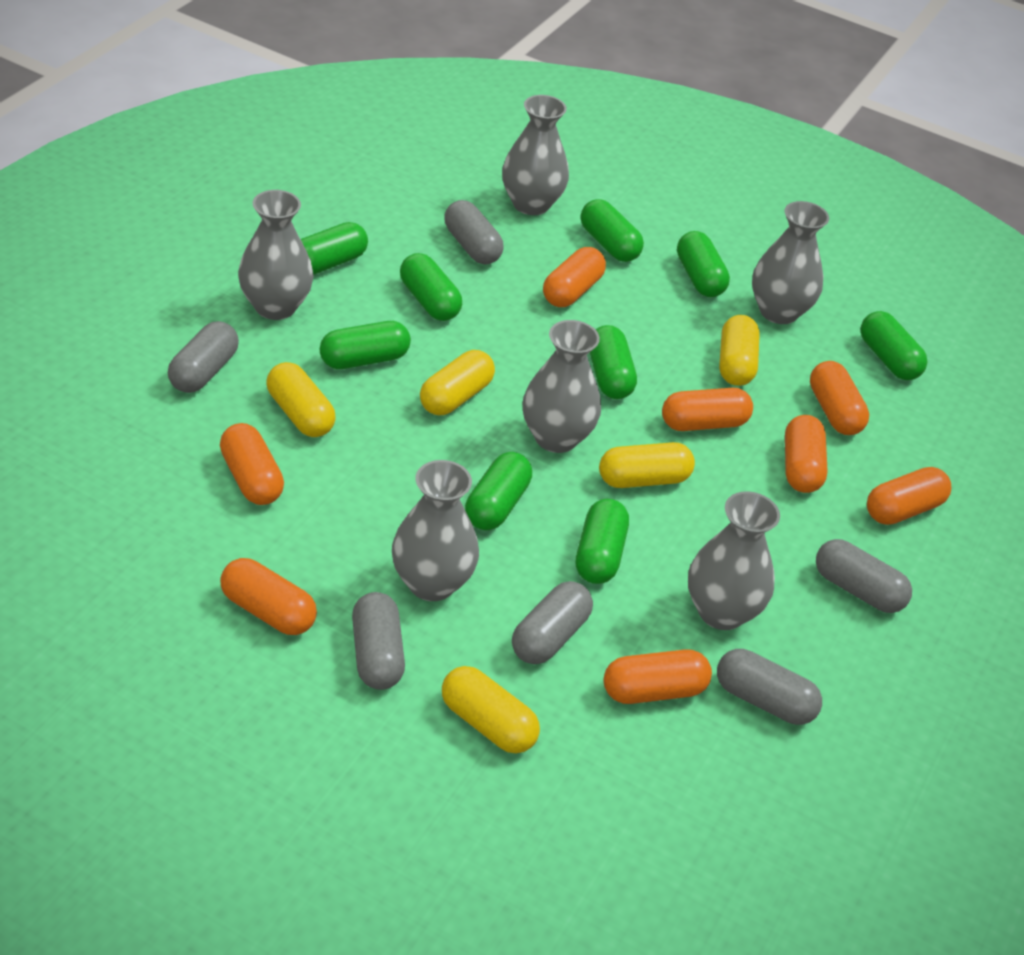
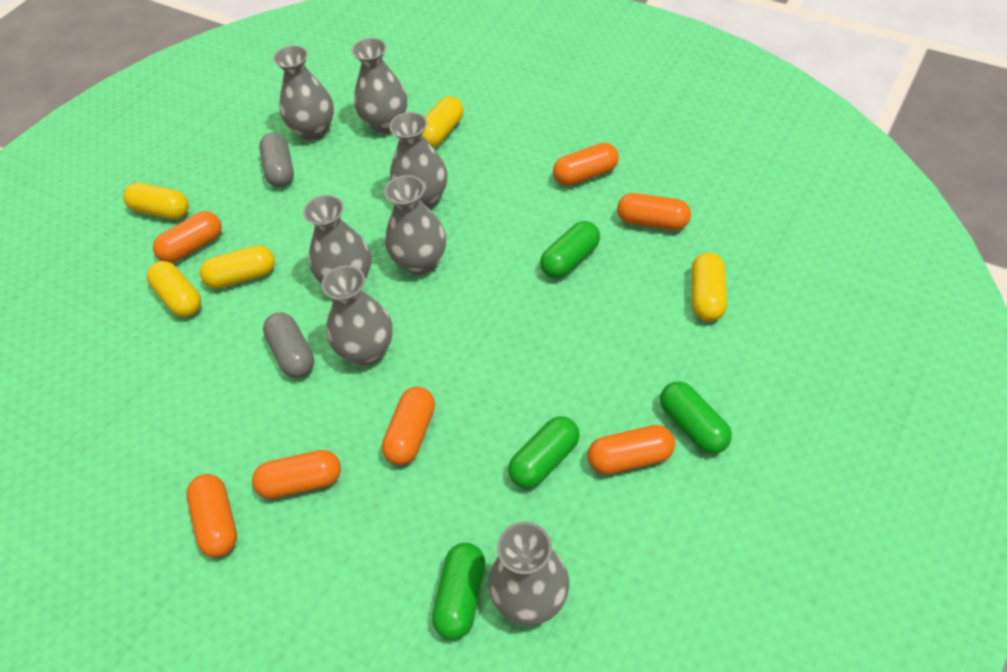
green capsule: 9 -> 4
grey capsule: 6 -> 2
grey vase: 6 -> 7
orange capsule: 8 -> 7

